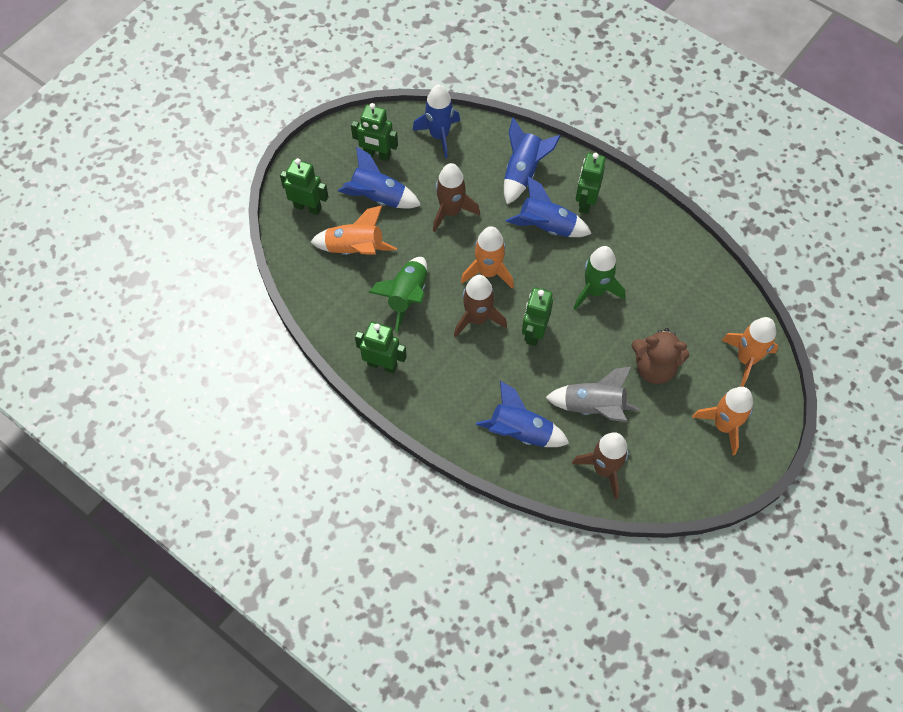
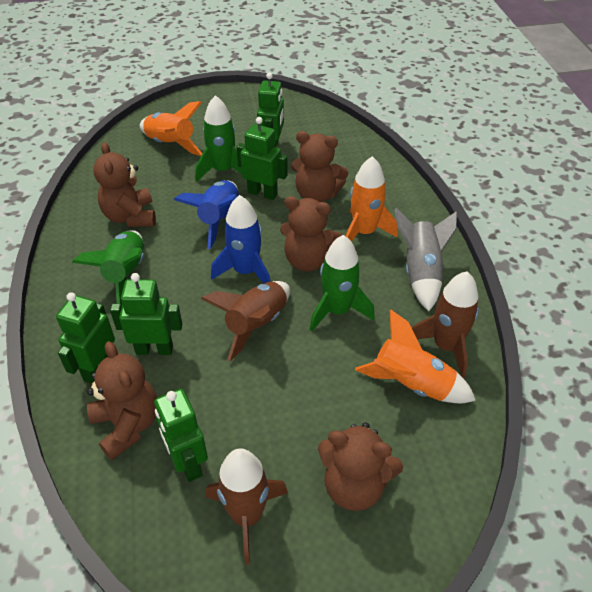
blue rocket: 5 -> 2
brown teddy bear: 1 -> 5
green rocket: 2 -> 3
orange rocket: 4 -> 3

